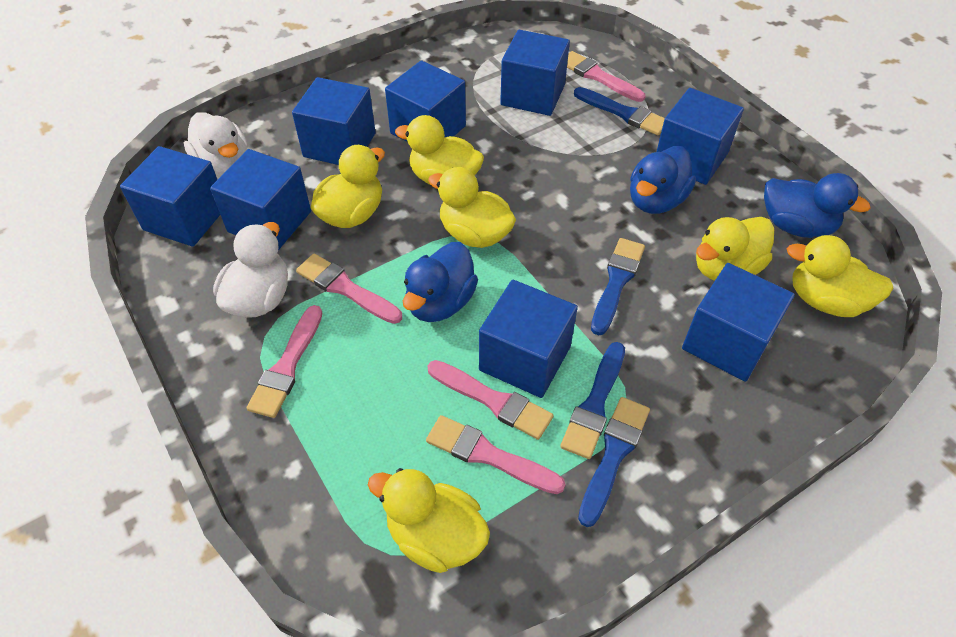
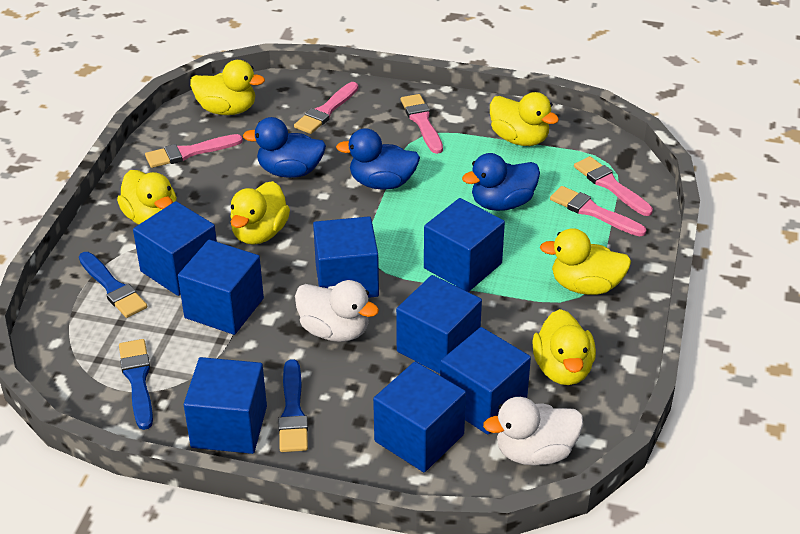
blue brush: 4 -> 3

